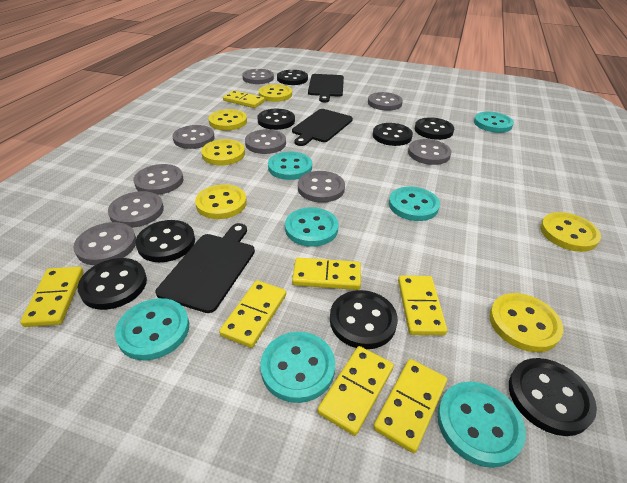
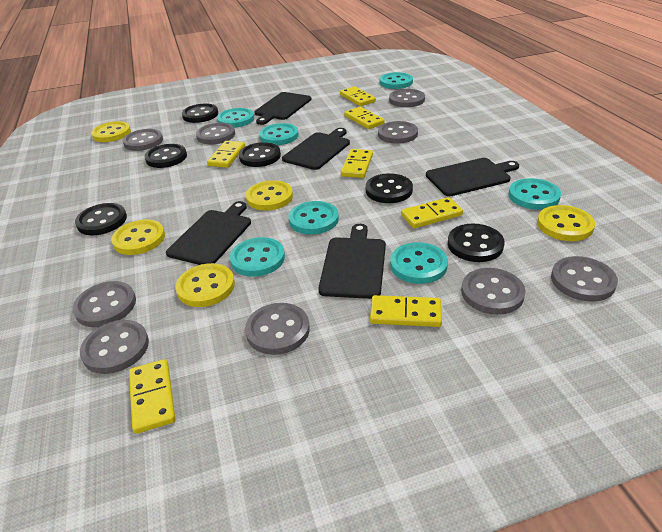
black button: 8 -> 6
black cutting board: 3 -> 5
yellow button: 6 -> 5

